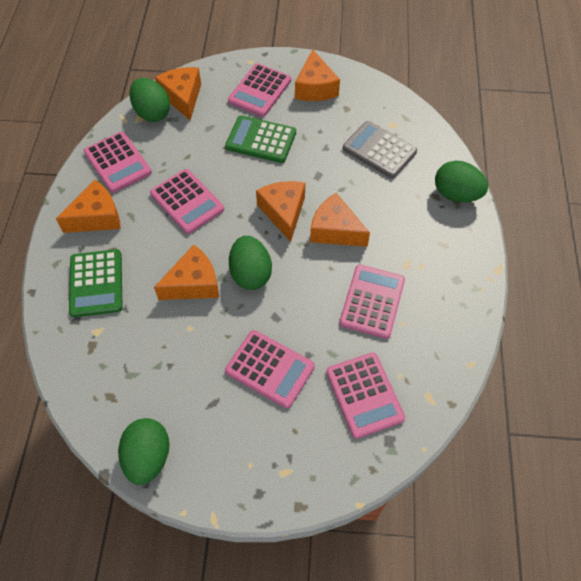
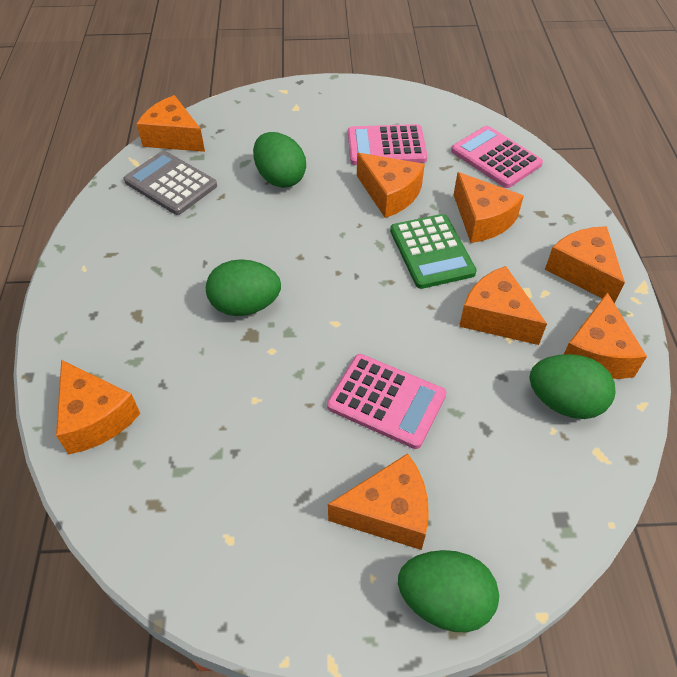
green calculator: 2 -> 1
orange cheese: 6 -> 8
pink calculator: 6 -> 3

